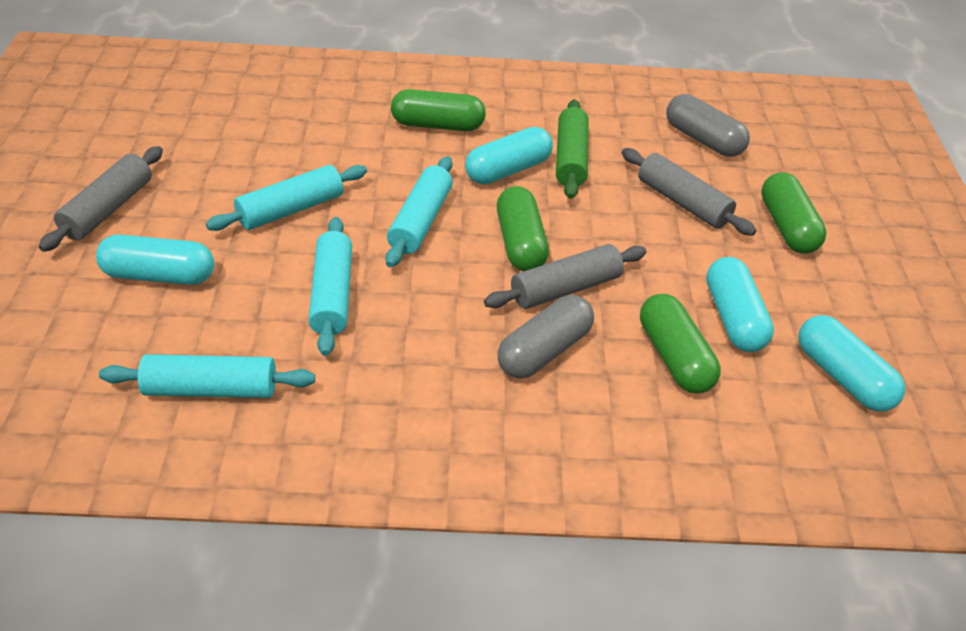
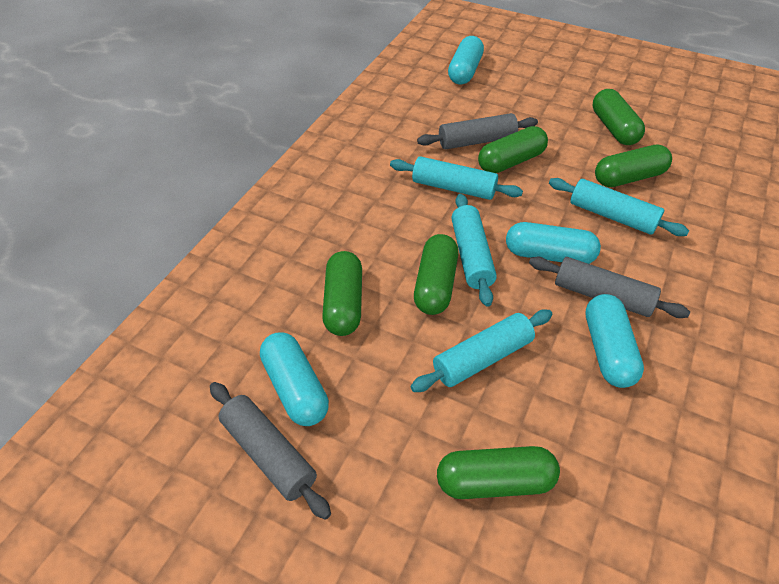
green capsule: 4 -> 6
green rolling pin: 1 -> 0
grey capsule: 2 -> 0

